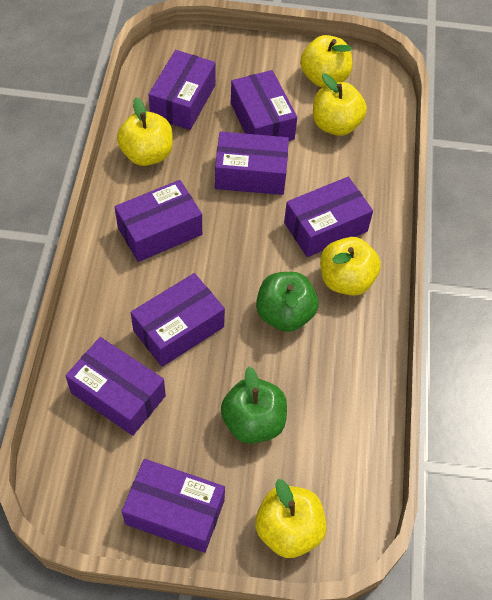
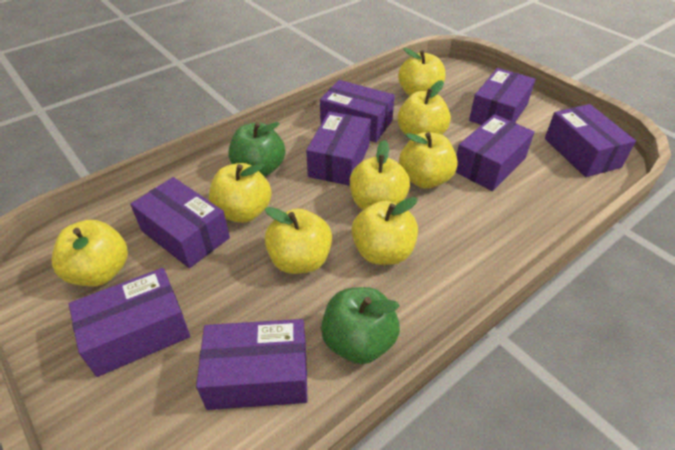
yellow apple: 5 -> 8

